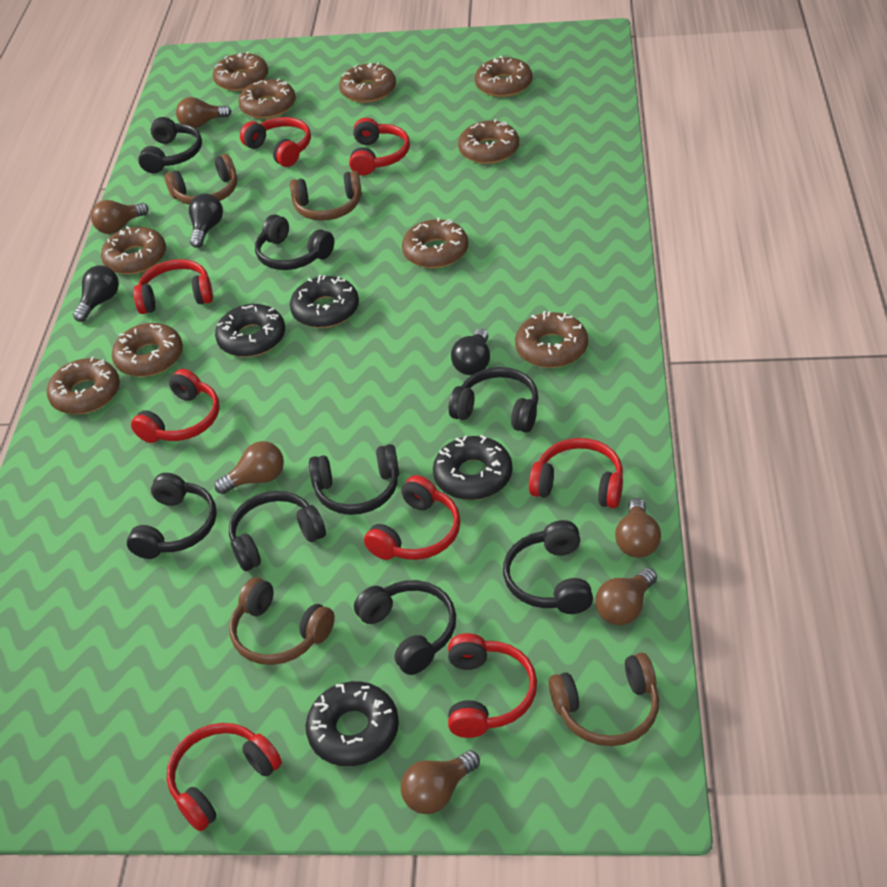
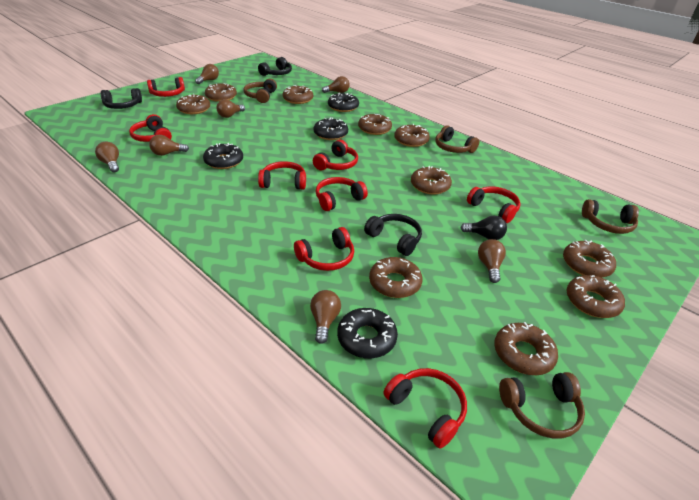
black headphones: 8 -> 3
black light bulb: 3 -> 1
brown light bulb: 6 -> 7

